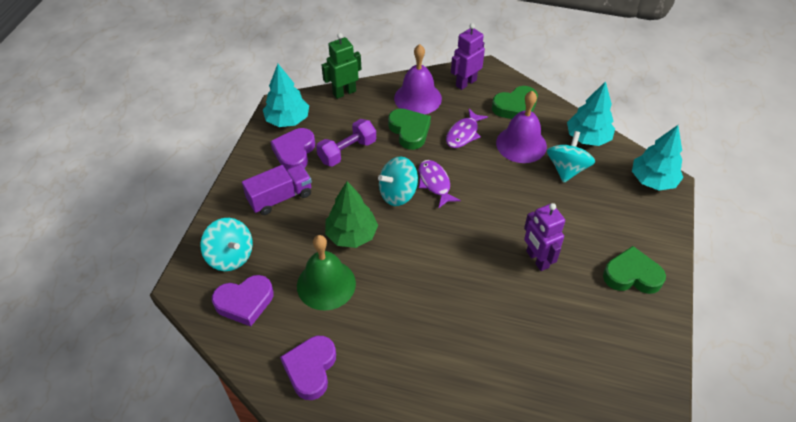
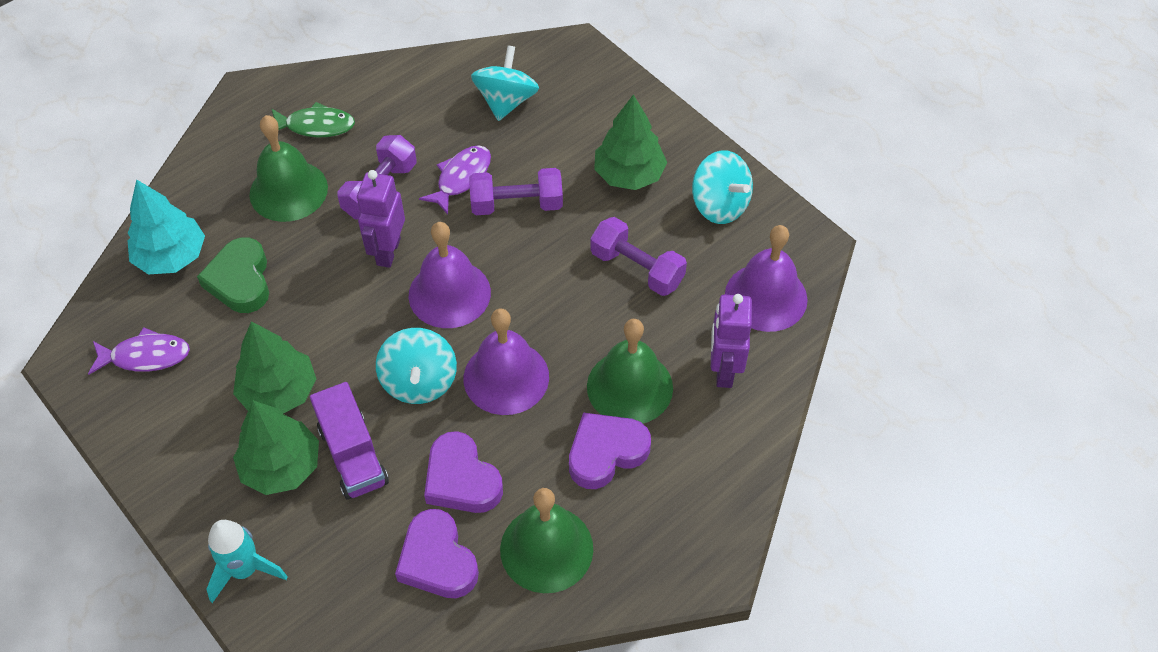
green bell: 1 -> 3
green fish: 0 -> 1
green heart: 3 -> 1
green robot: 1 -> 0
green tree: 1 -> 3
purple bell: 2 -> 3
purple dumbbell: 1 -> 3
turquoise rocket: 0 -> 1
turquoise tree: 3 -> 1

